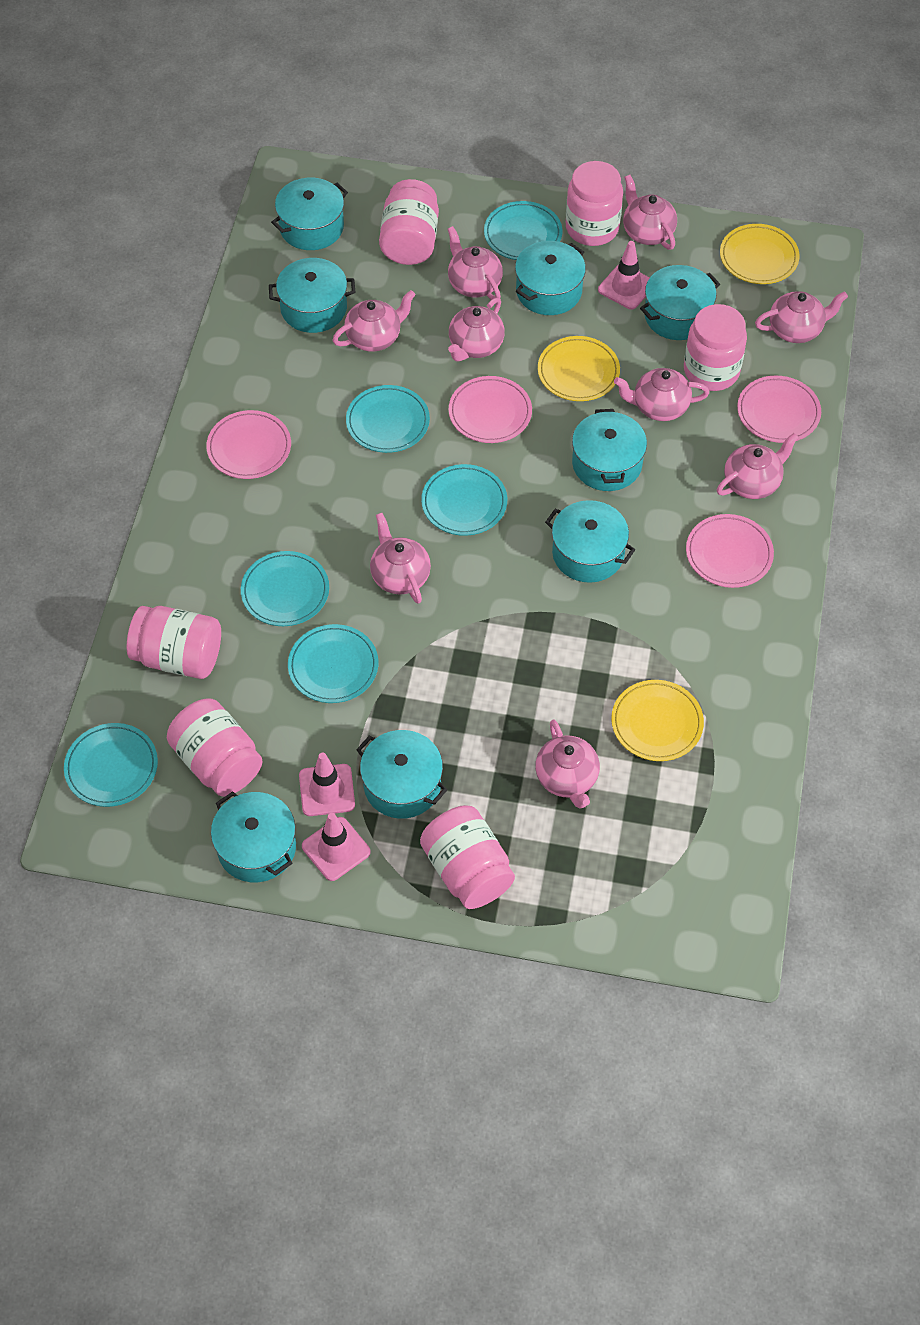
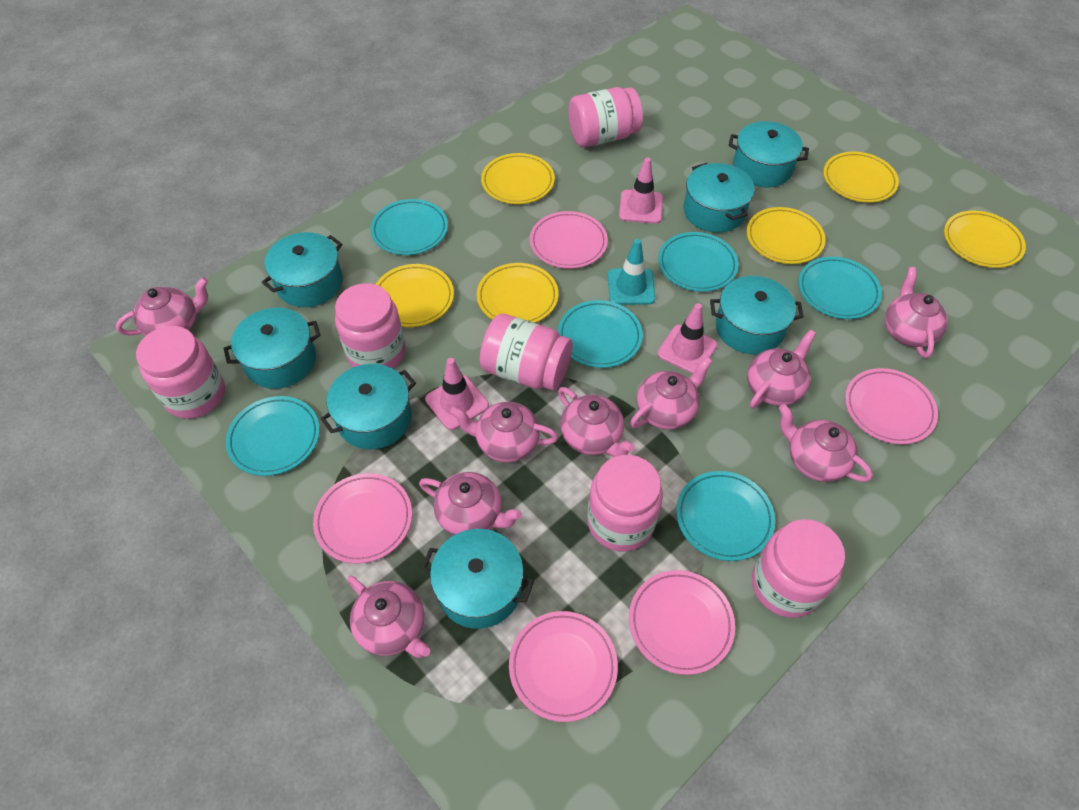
pink plate: 4 -> 5
turquoise pot: 8 -> 7
turquoise traffic cone: 0 -> 1
yellow plate: 3 -> 6

